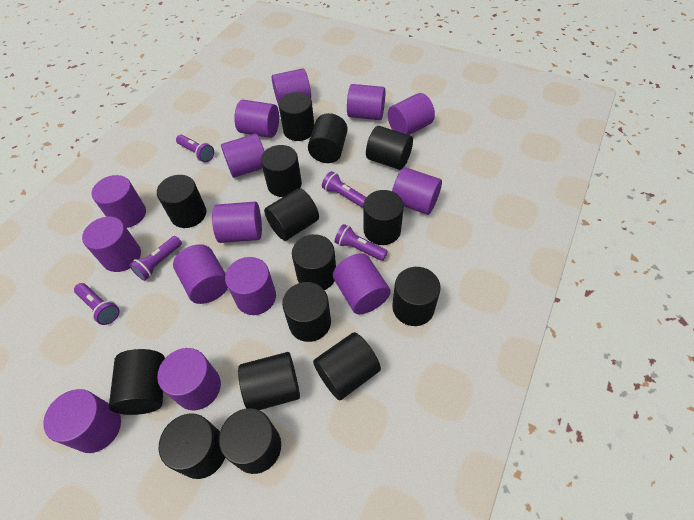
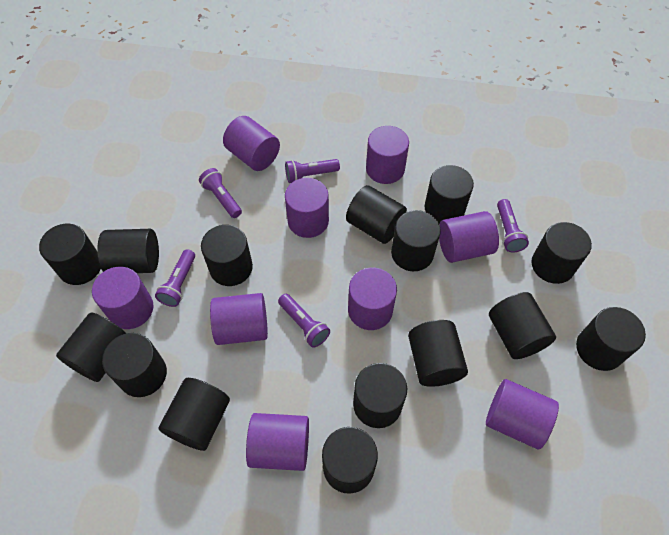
purple cylinder: 14 -> 9

